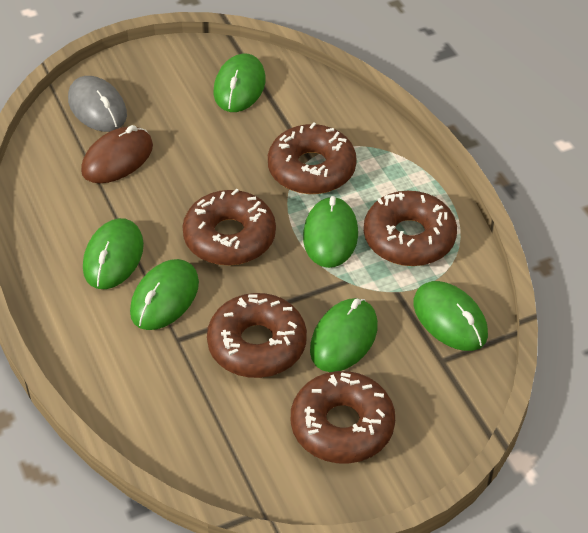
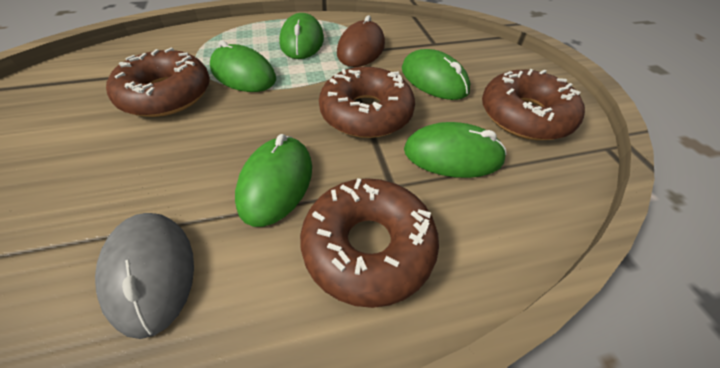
brown donut: 5 -> 4
green mouse: 6 -> 5

